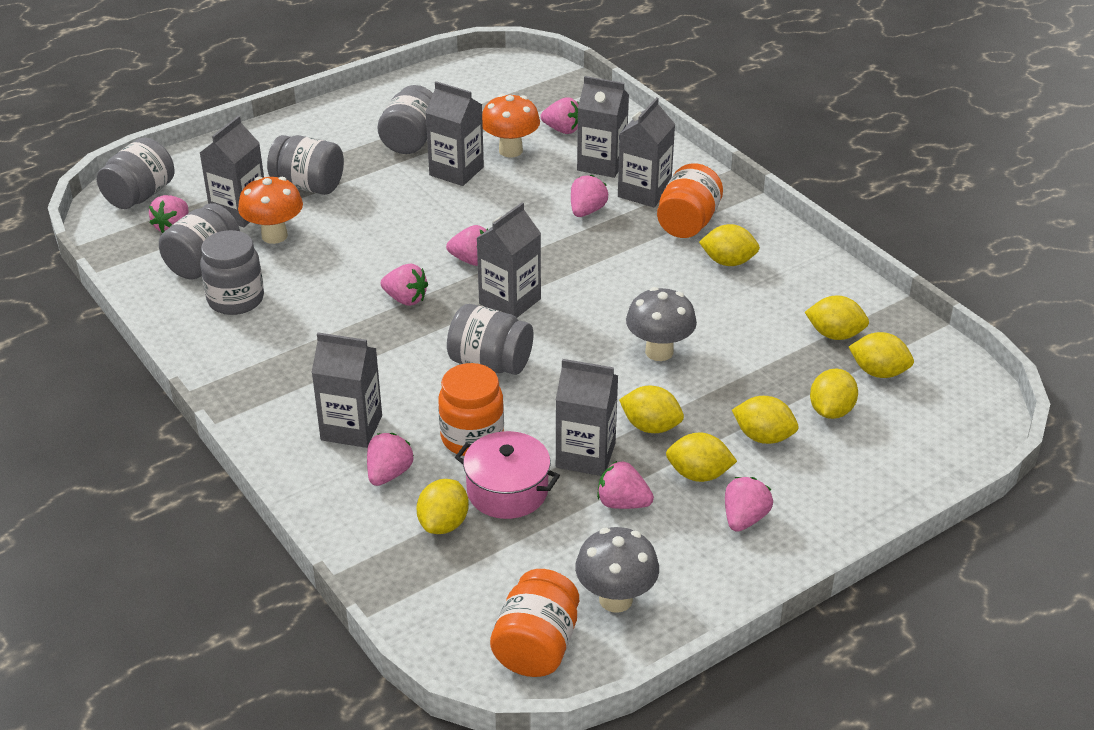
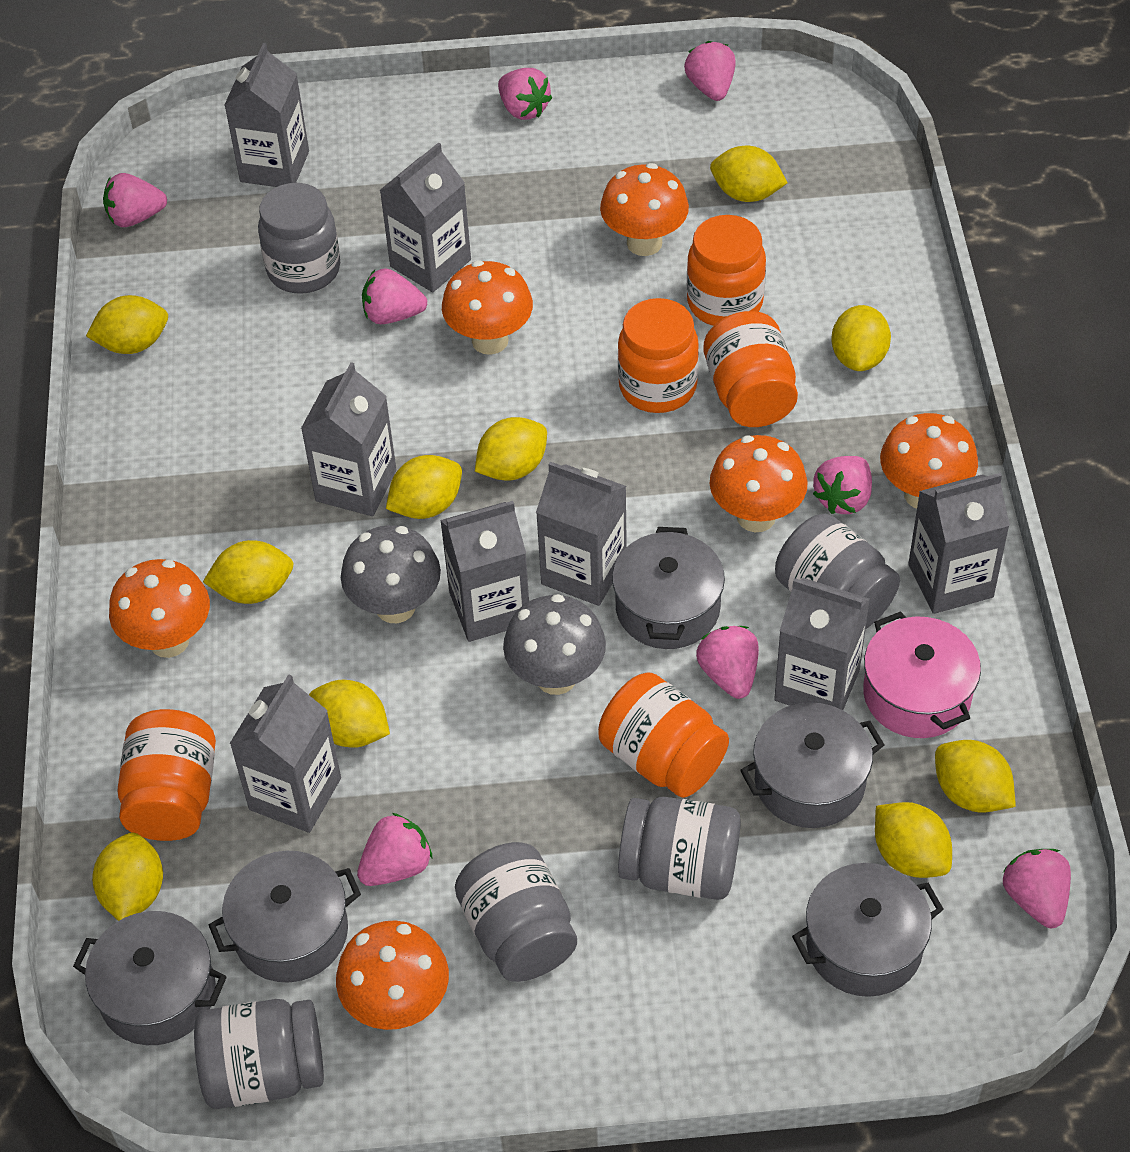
grey carton: 7 -> 8
grey jar: 6 -> 5
grey pot: 0 -> 5
orange jar: 3 -> 5
orange mushroom: 2 -> 6
yellow lemon: 8 -> 10

